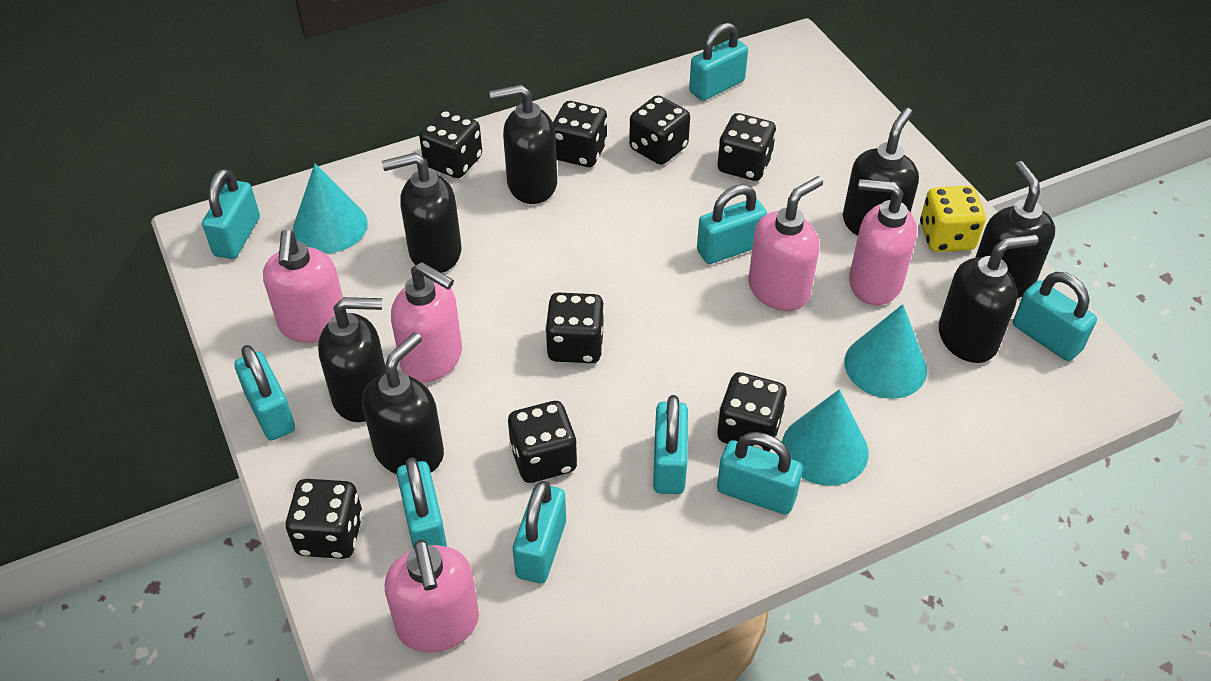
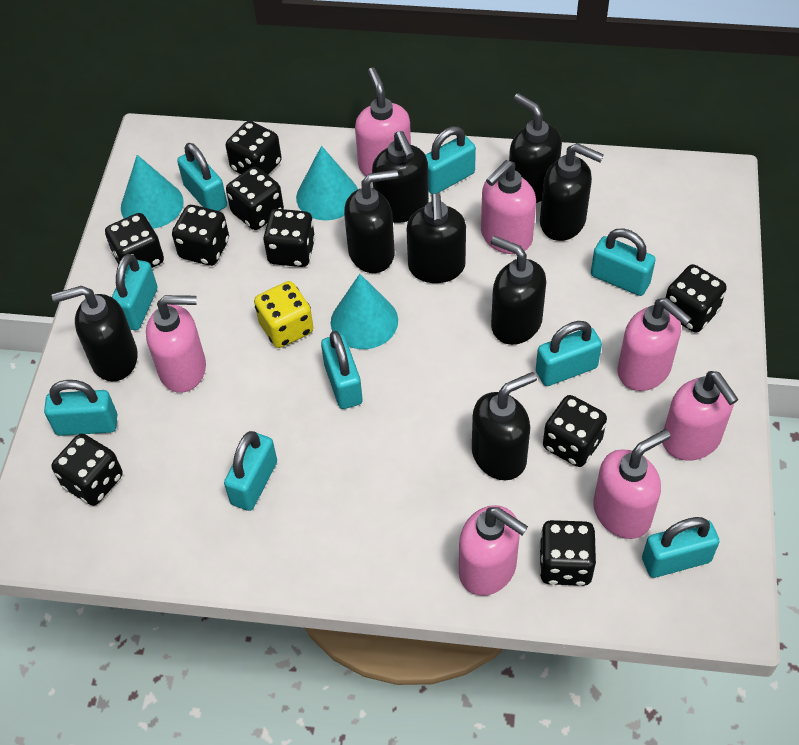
black dice: 8 -> 9
black soap dispenser: 7 -> 8
pink soap dispenser: 5 -> 7

